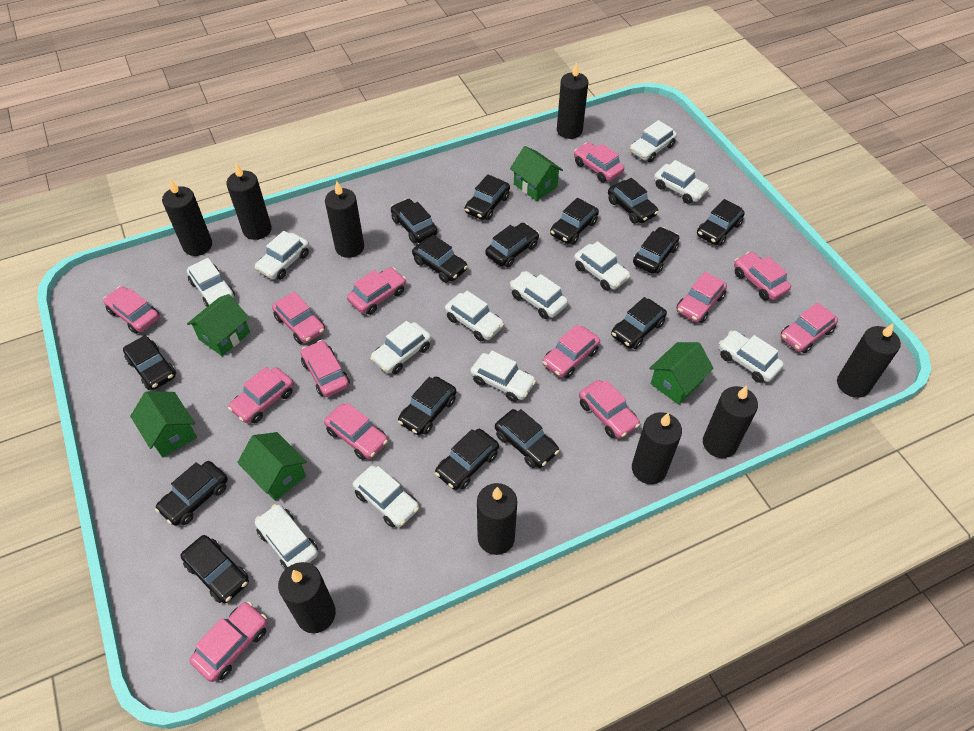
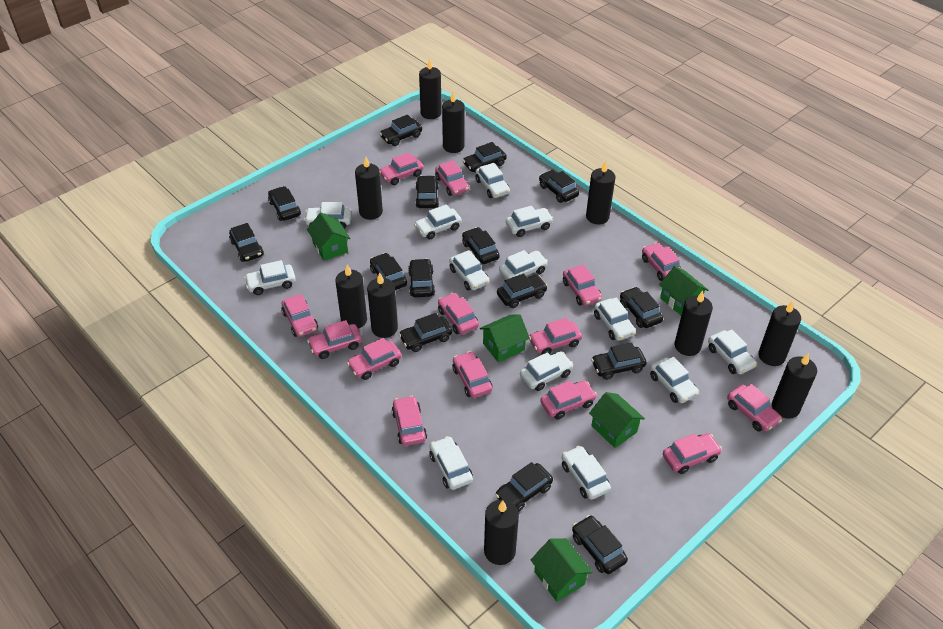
black candle: 9 -> 10
pink car: 13 -> 14
white car: 12 -> 13

